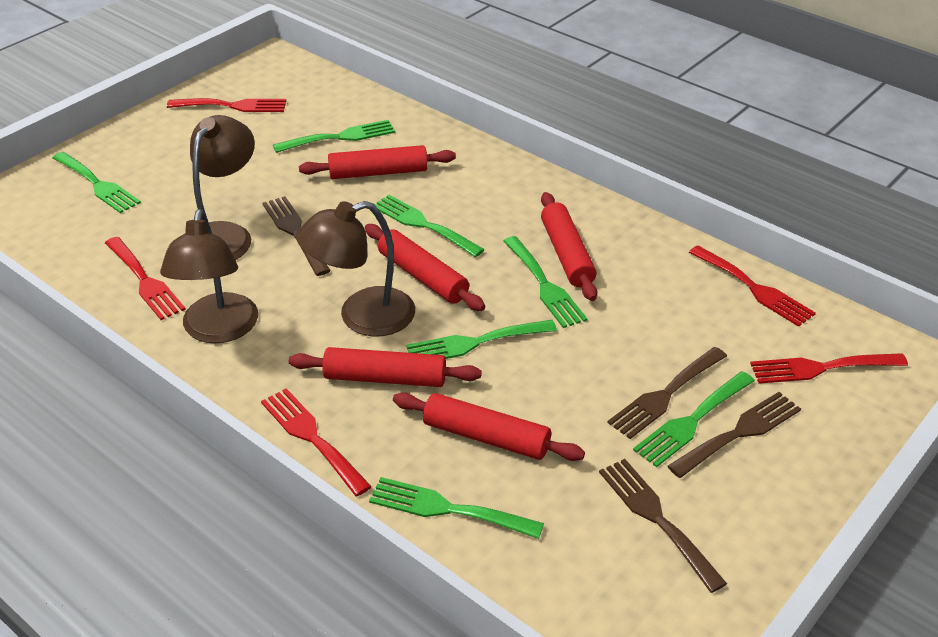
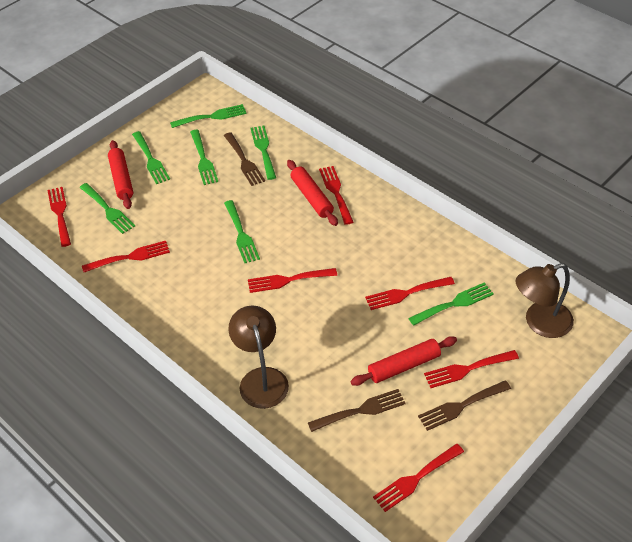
brown fork: 4 -> 3
brown lamp: 3 -> 2
red fork: 5 -> 7
red rolling pin: 5 -> 3

